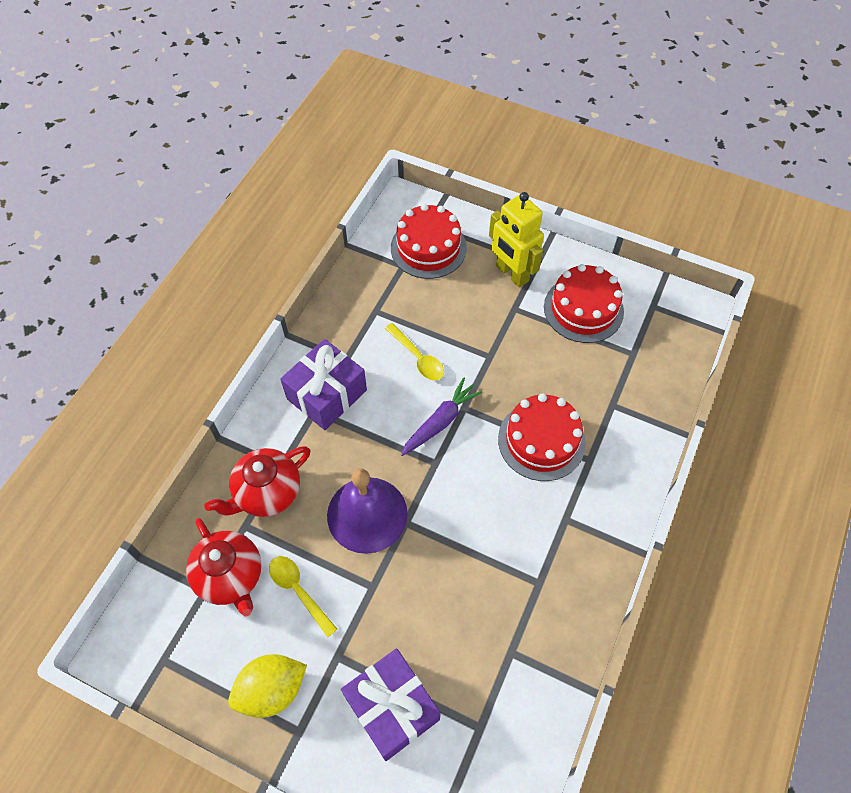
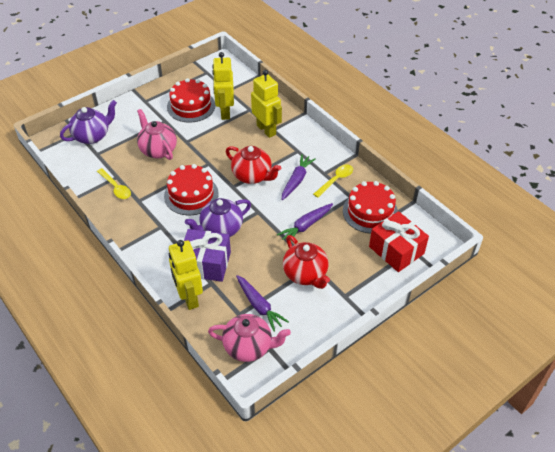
pink teapot: 0 -> 2
purple bell: 1 -> 0
purple carrot: 1 -> 3
purple gift: 2 -> 1
purple teapot: 0 -> 2
red gift: 0 -> 1
yellow lemon: 1 -> 0
yellow robot: 1 -> 3

